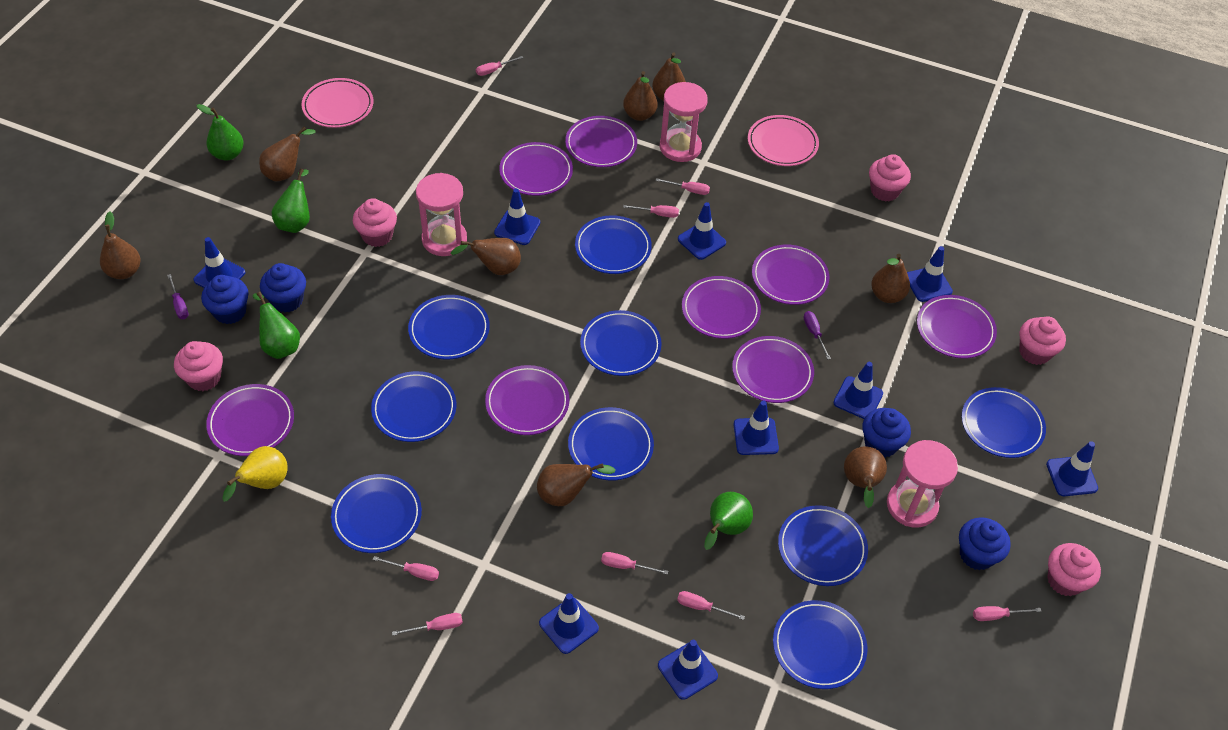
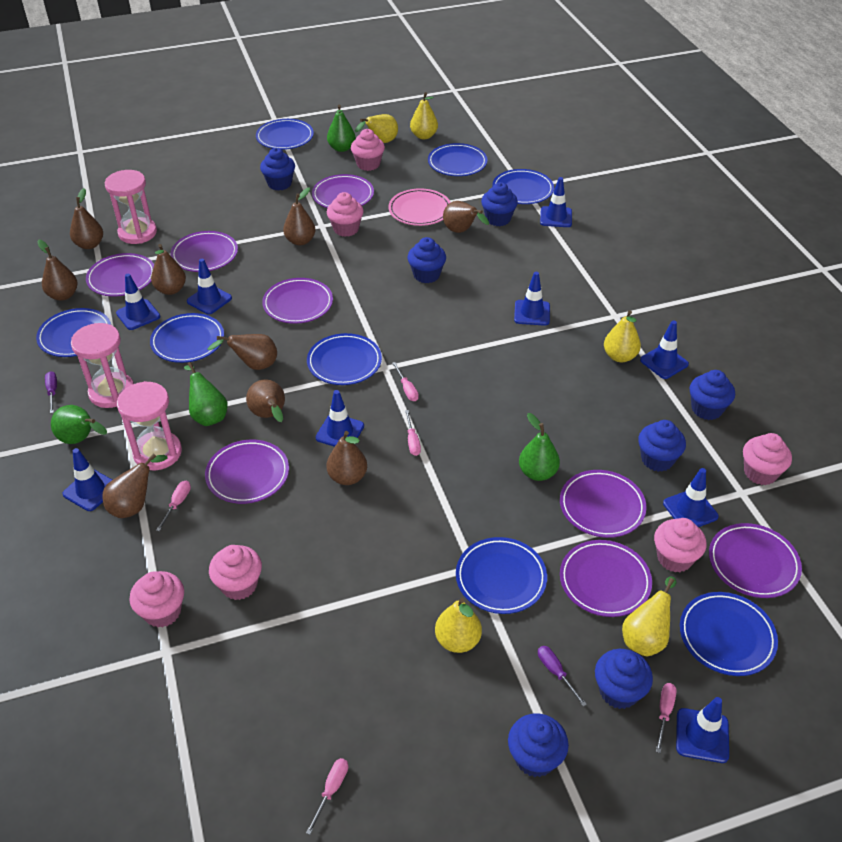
blue cupcake: 4 -> 7
blue plate: 9 -> 8
brown pear: 8 -> 9
pink cupcake: 5 -> 6
pink plate: 2 -> 1
pink screwdriver: 8 -> 5
yellow pear: 1 -> 5

